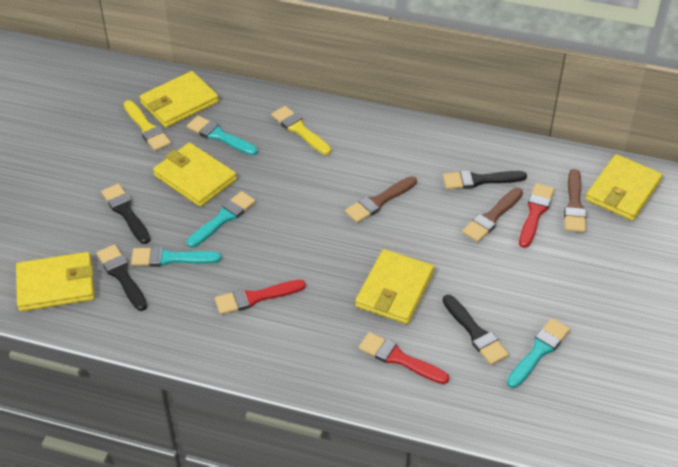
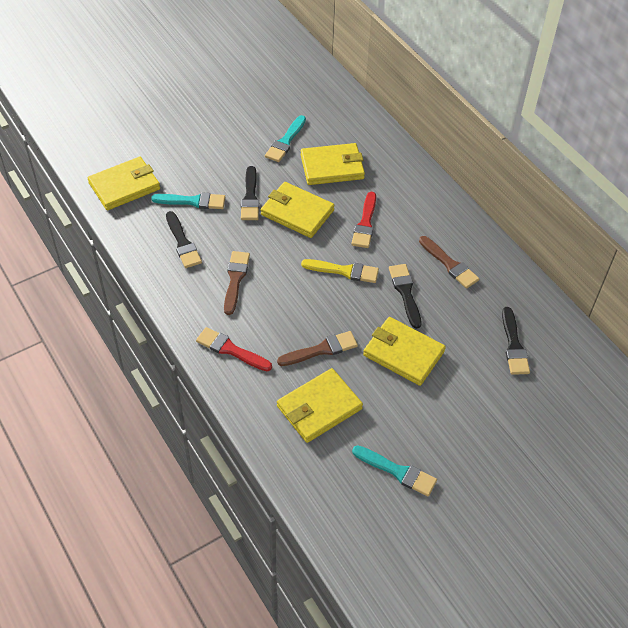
red brush: 3 -> 2
turquoise brush: 4 -> 3
yellow brush: 2 -> 1

